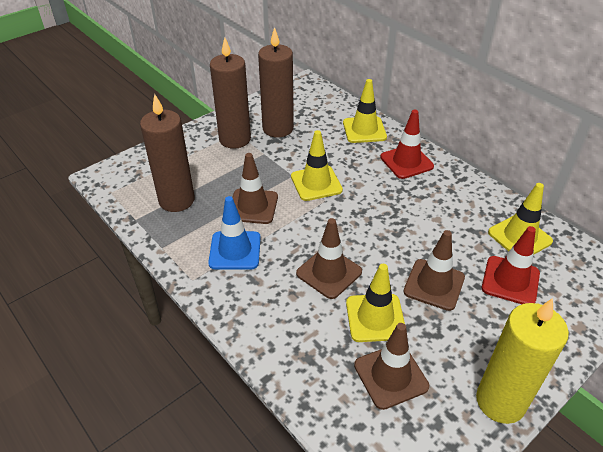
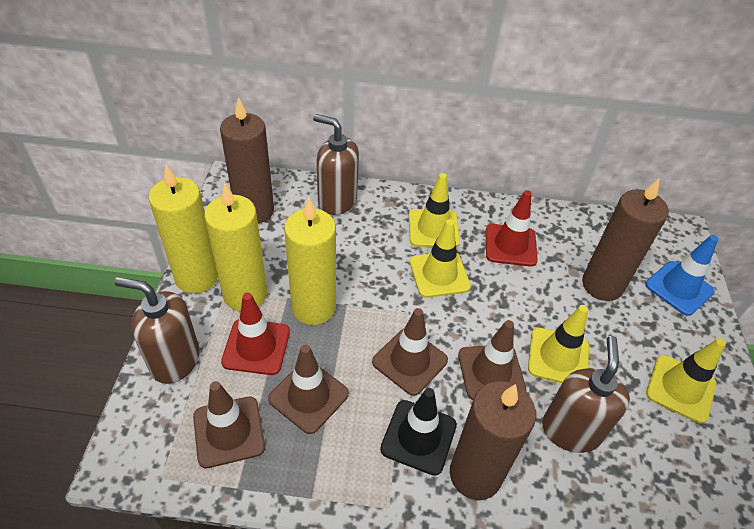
black traffic cone: 0 -> 1
brown soap dispenser: 0 -> 3
yellow candle: 1 -> 3

